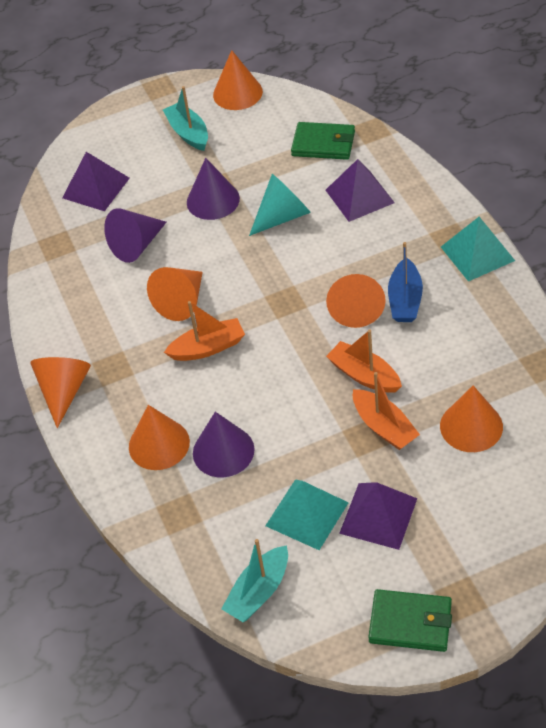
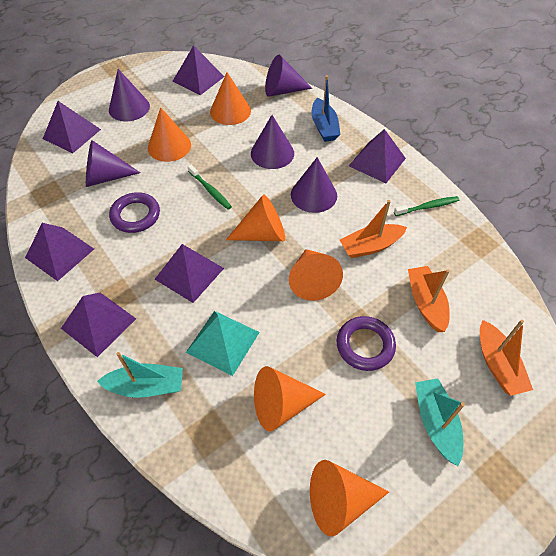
green toothbrush: 0 -> 2
green wallet: 2 -> 0
purple cone: 3 -> 5
purple pyramid: 3 -> 6
purple ring: 0 -> 2
turquoise cone: 1 -> 0
turquoise pyramid: 2 -> 1

